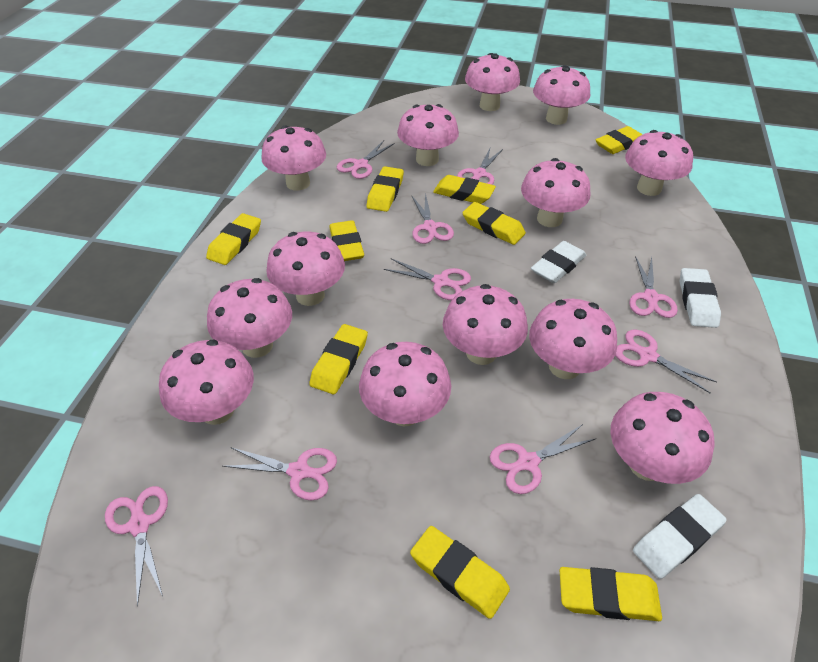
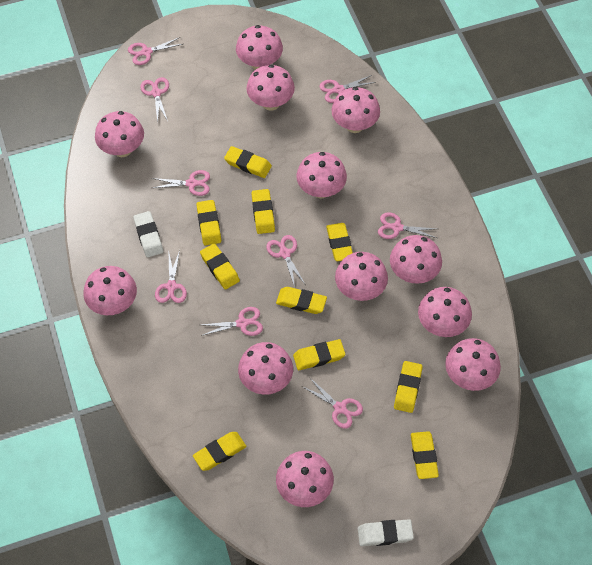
pink mushroom: 13 -> 12
white eraser: 3 -> 2
yellow eraser: 9 -> 10

